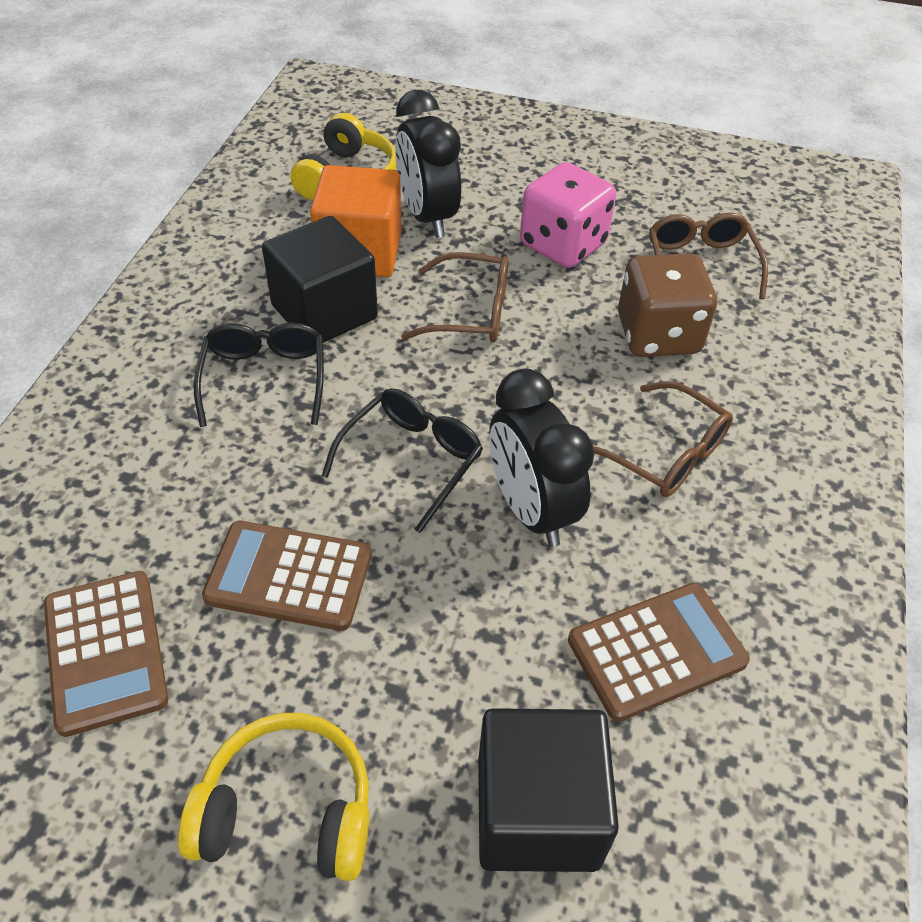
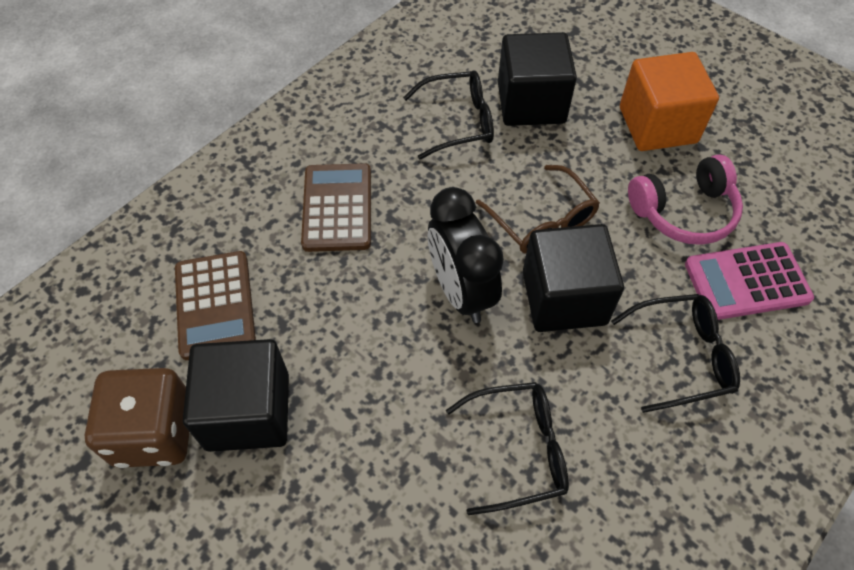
black clock: 2 -> 1
black cube: 2 -> 3
black glasses: 2 -> 3
brown calculator: 3 -> 2
brown glasses: 3 -> 1
pink calculator: 0 -> 1
pink dice: 1 -> 0
pink headphones: 0 -> 1
yellow headphones: 2 -> 0

